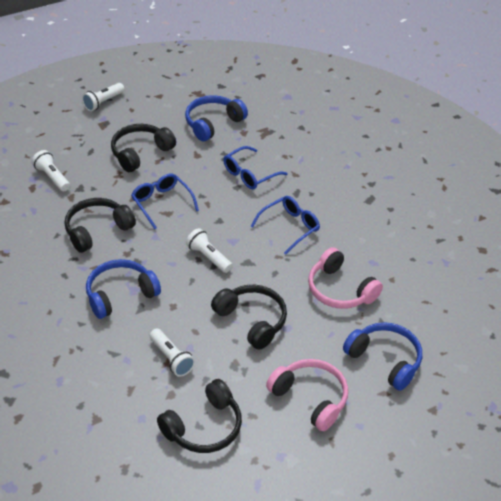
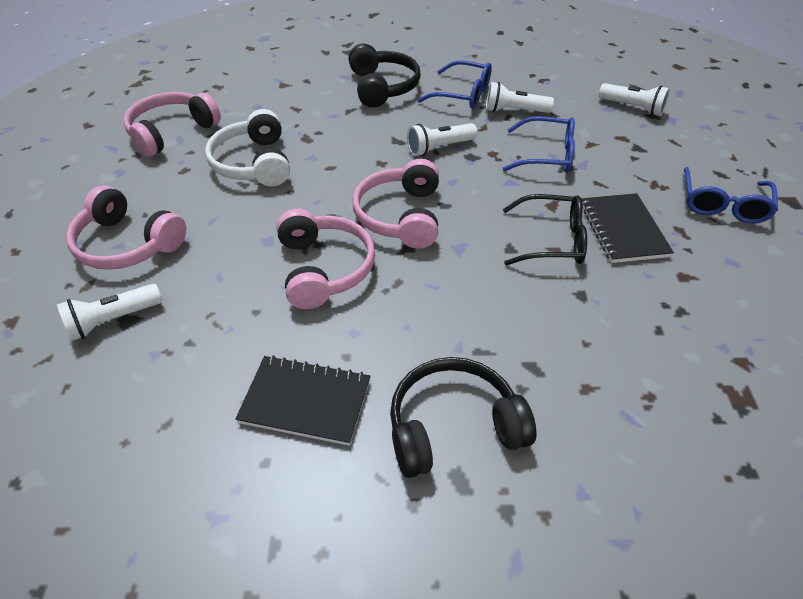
black glasses: 0 -> 1
black headphones: 4 -> 2
black notebook: 0 -> 2
blue headphones: 3 -> 0
pink headphones: 2 -> 4
white headphones: 0 -> 1

